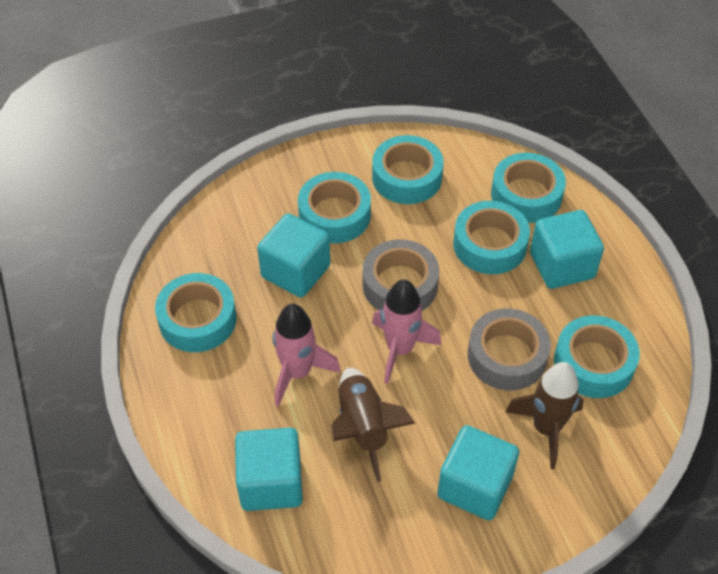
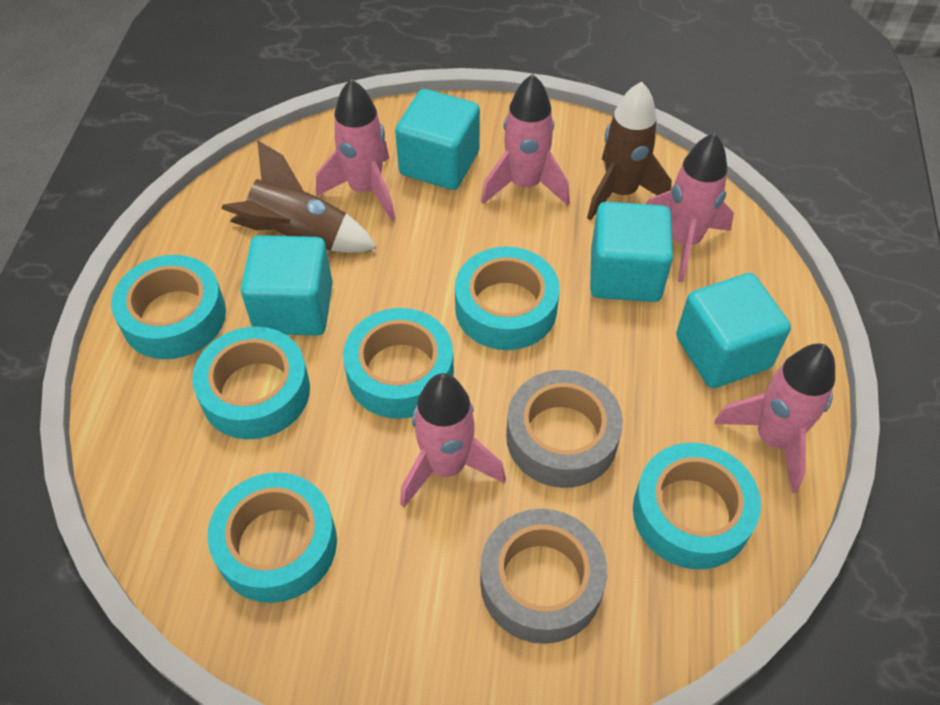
pink rocket: 2 -> 5

